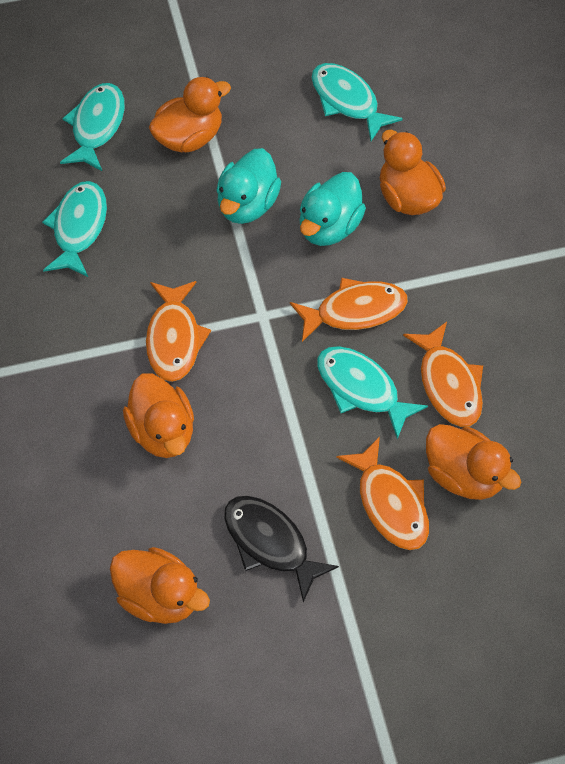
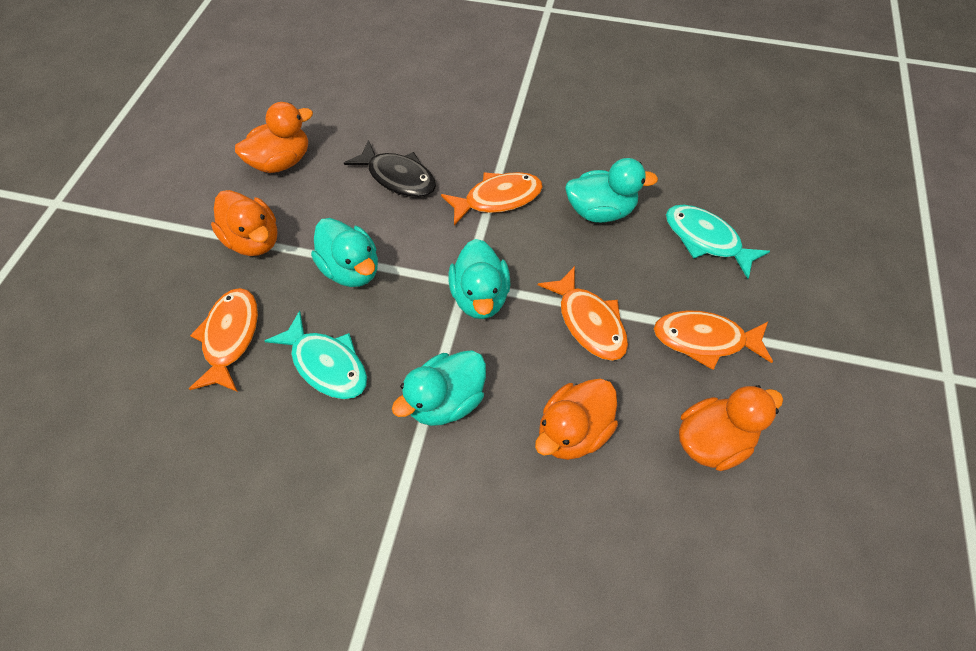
orange duck: 5 -> 4
turquoise duck: 2 -> 4
turquoise fish: 4 -> 2

